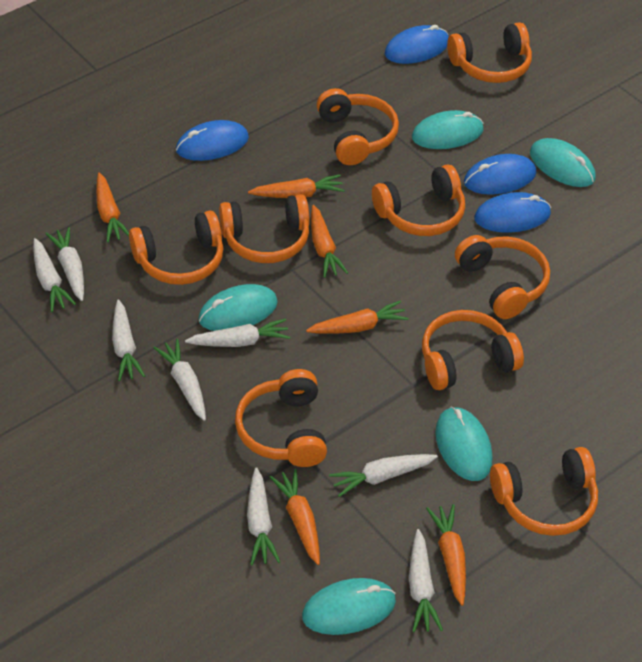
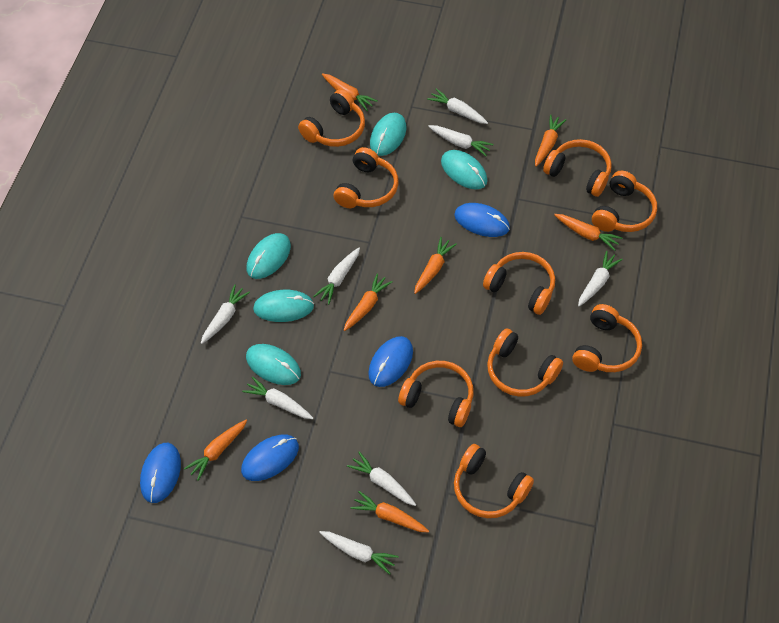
orange carrot: 6 -> 7

